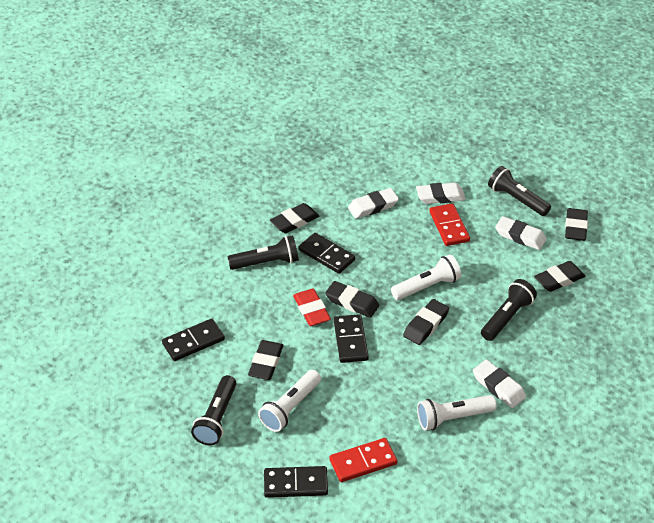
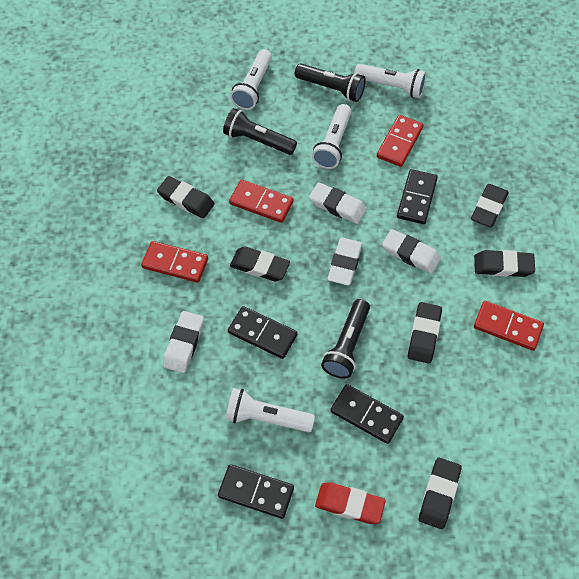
black flashlight: 4 -> 3
red domino: 2 -> 4
white flashlight: 3 -> 4

